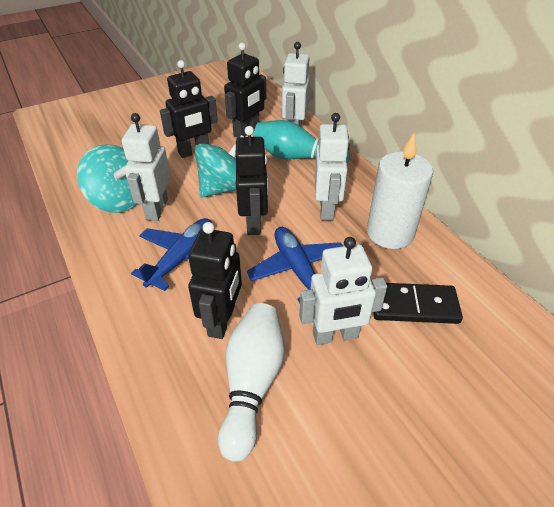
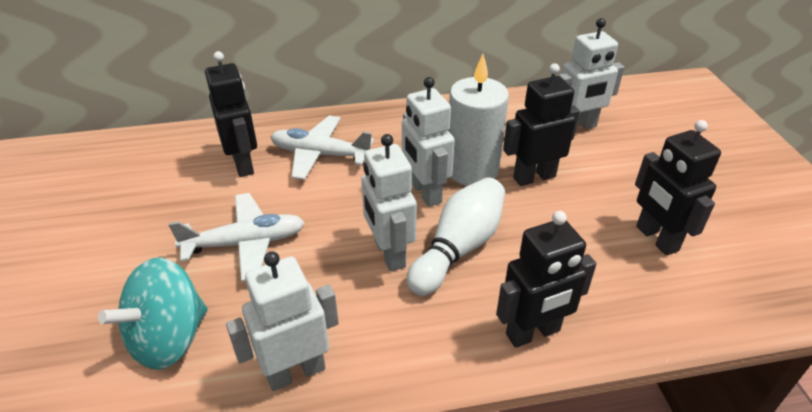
black domino: 1 -> 0
blue plane: 2 -> 0
turquoise bowling pin: 1 -> 0
turquoise spinning top: 2 -> 1
white plane: 0 -> 2

